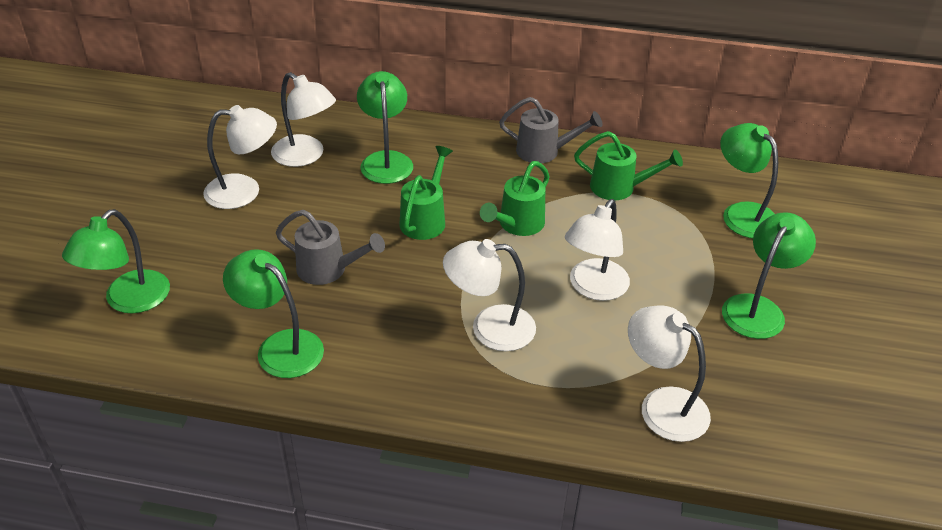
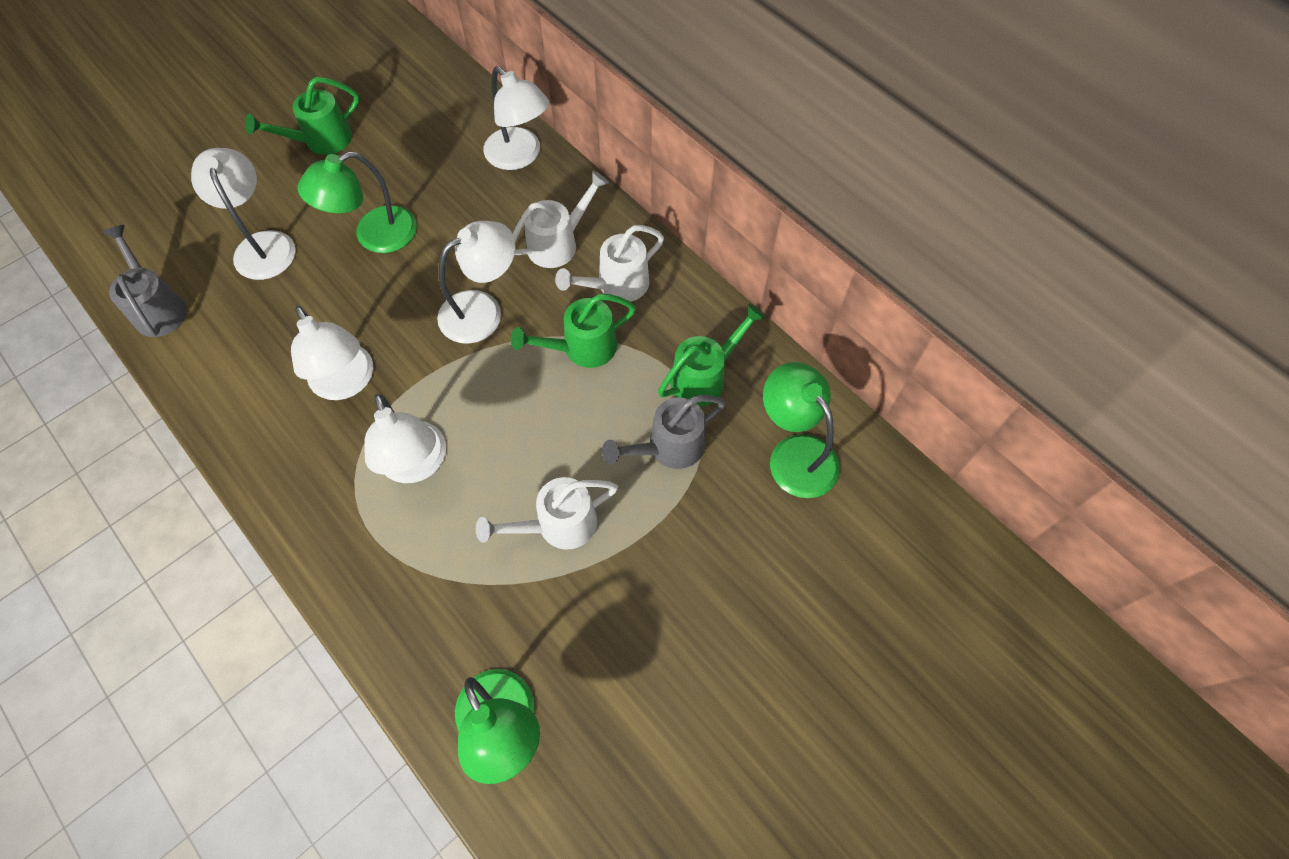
green lamp: 5 -> 3
white watering can: 0 -> 3

